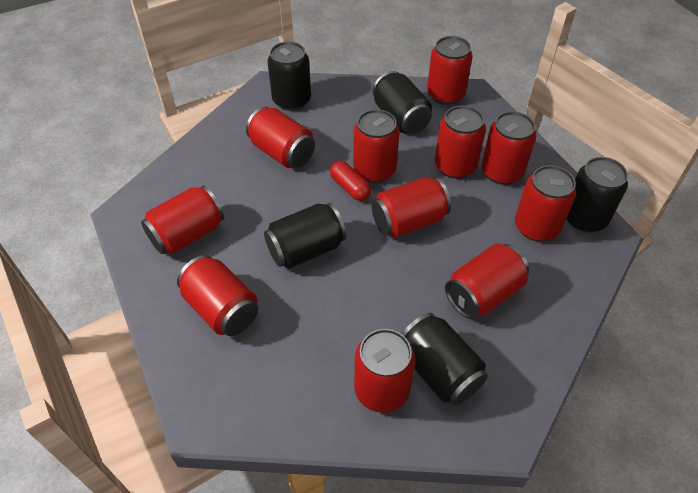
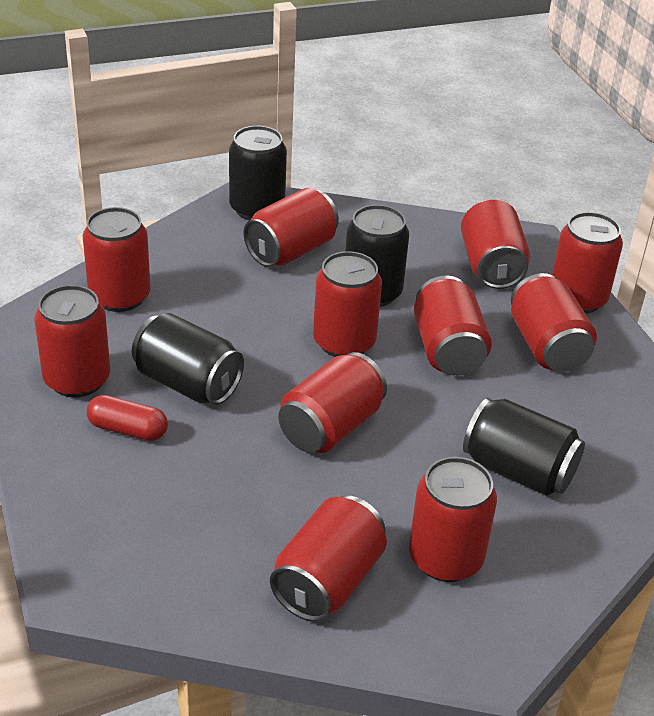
black can: 5 -> 4

